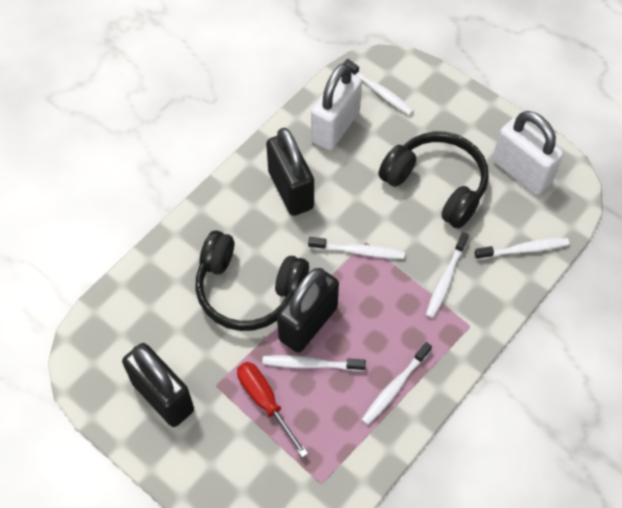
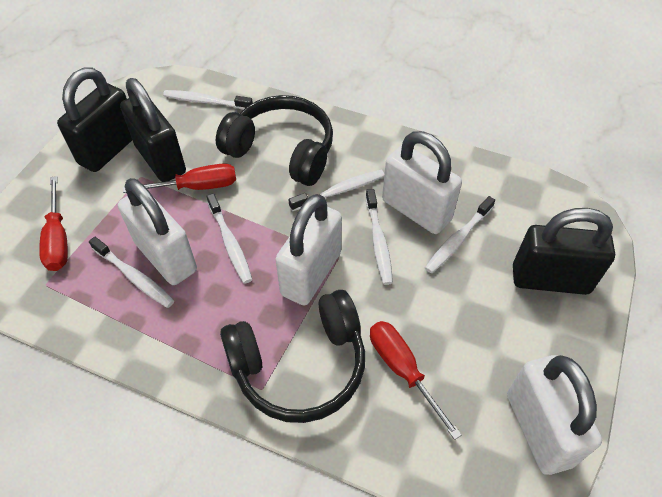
red screwdriver: 1 -> 3
white padlock: 2 -> 4

